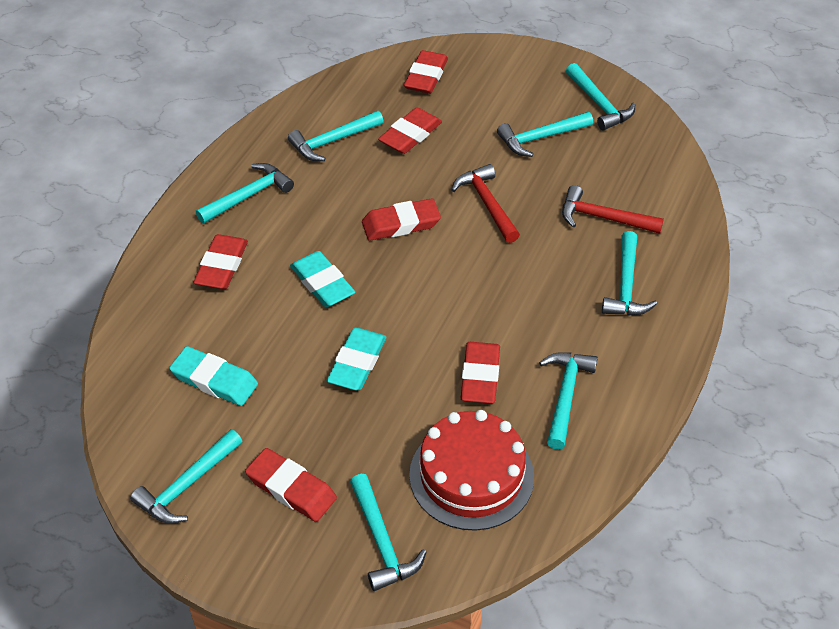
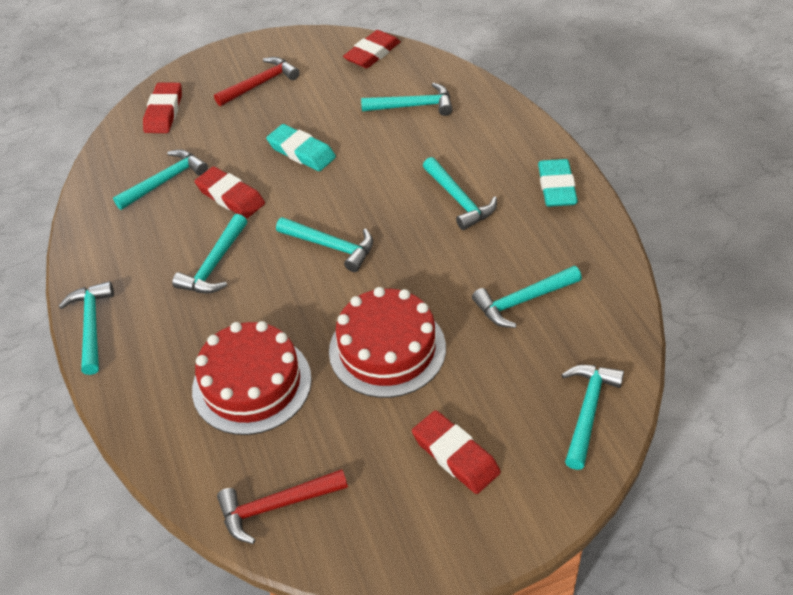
red cake: 1 -> 2
red eraser: 6 -> 4
turquoise eraser: 3 -> 2

